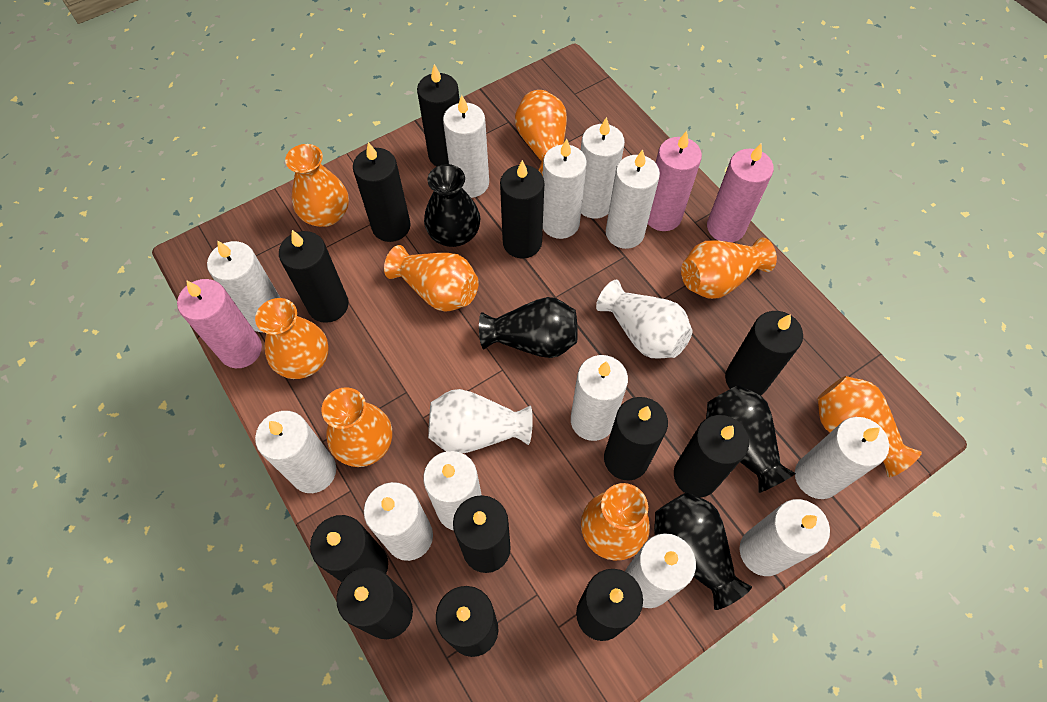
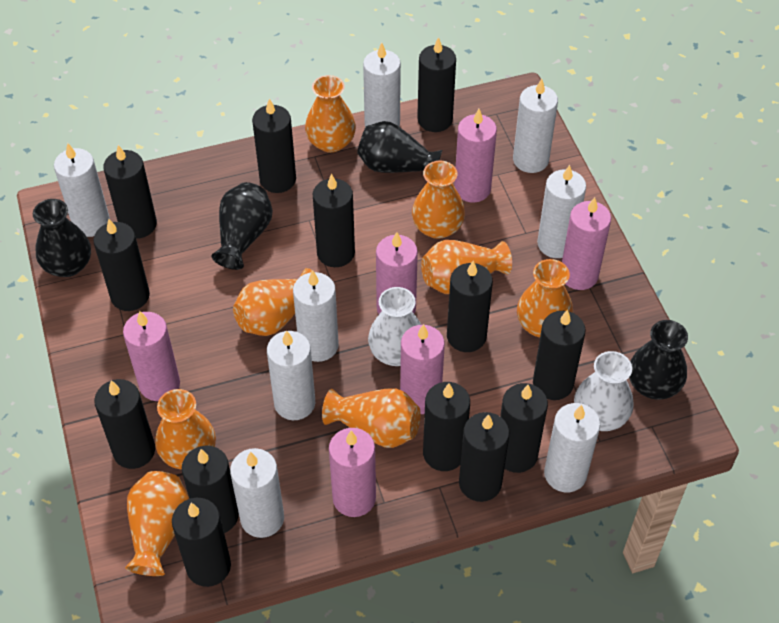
black candle: 12 -> 13
pink candle: 3 -> 6
white candle: 12 -> 8

